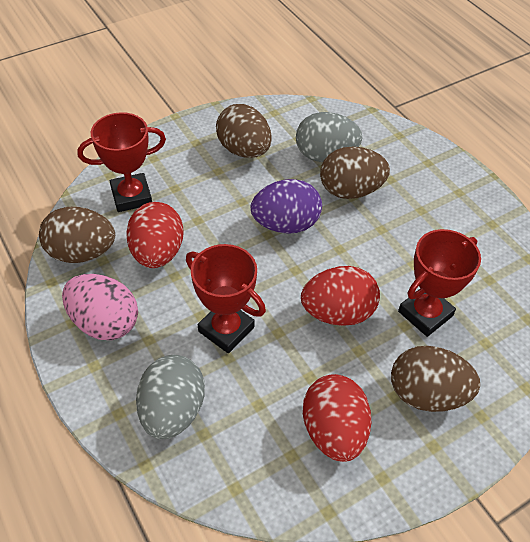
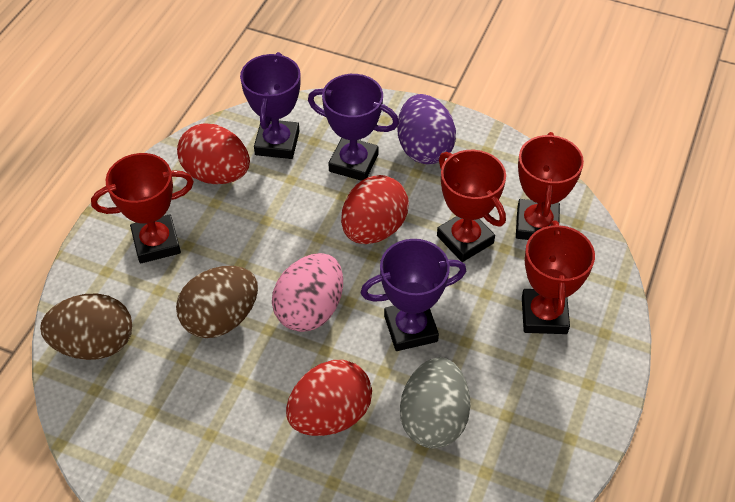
brown egg: 4 -> 2
grey egg: 2 -> 1
purple trophy: 0 -> 3
red trophy: 3 -> 4

